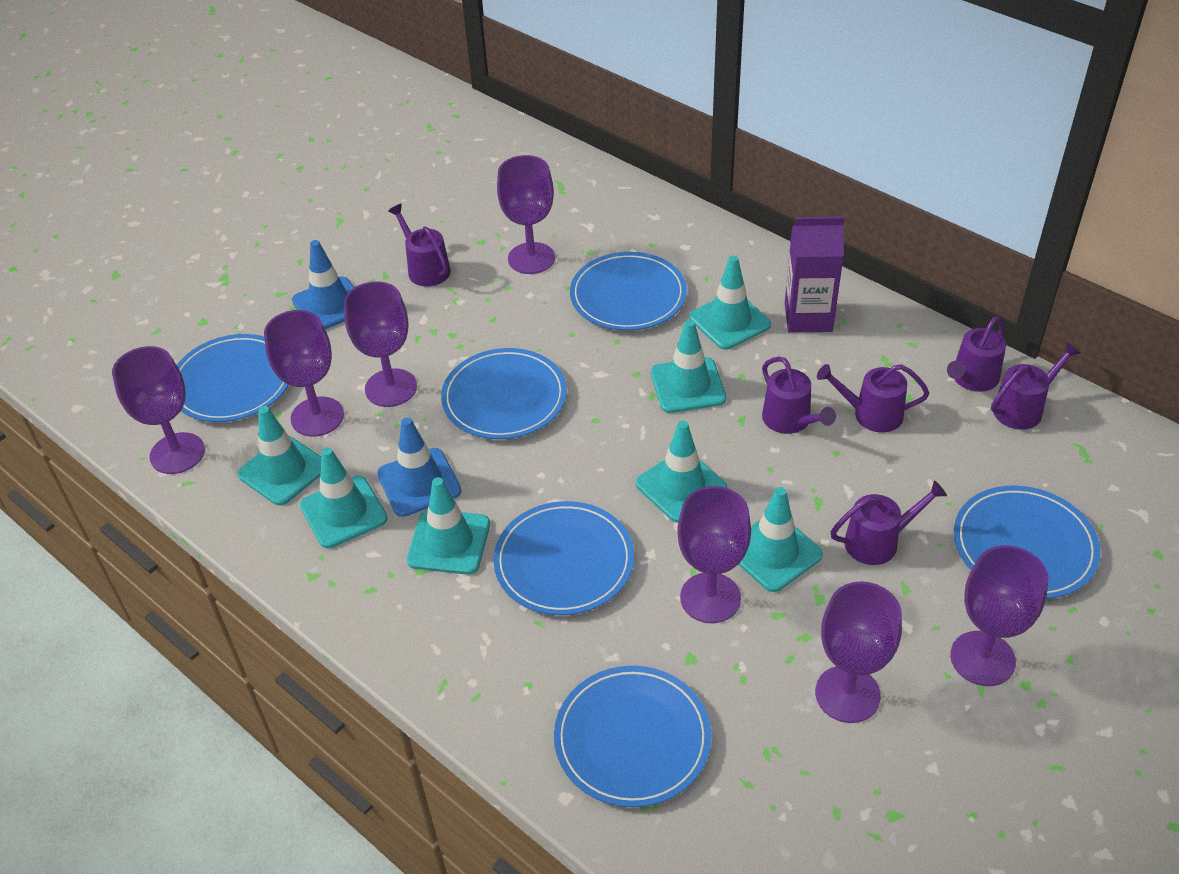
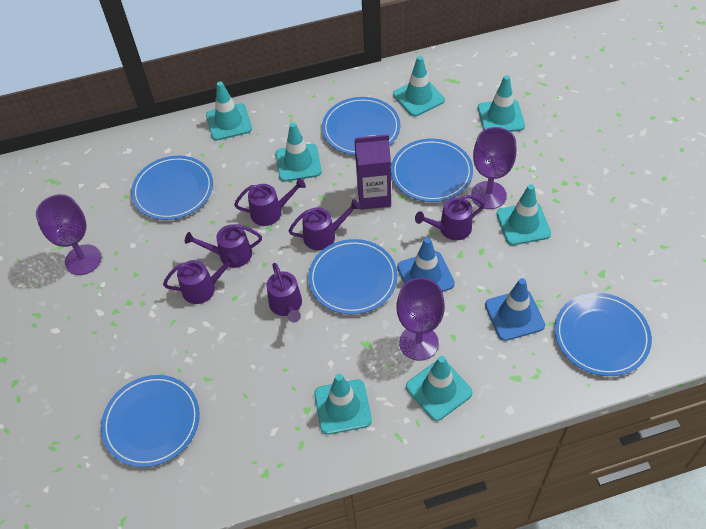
purple goblet: 7 -> 3

